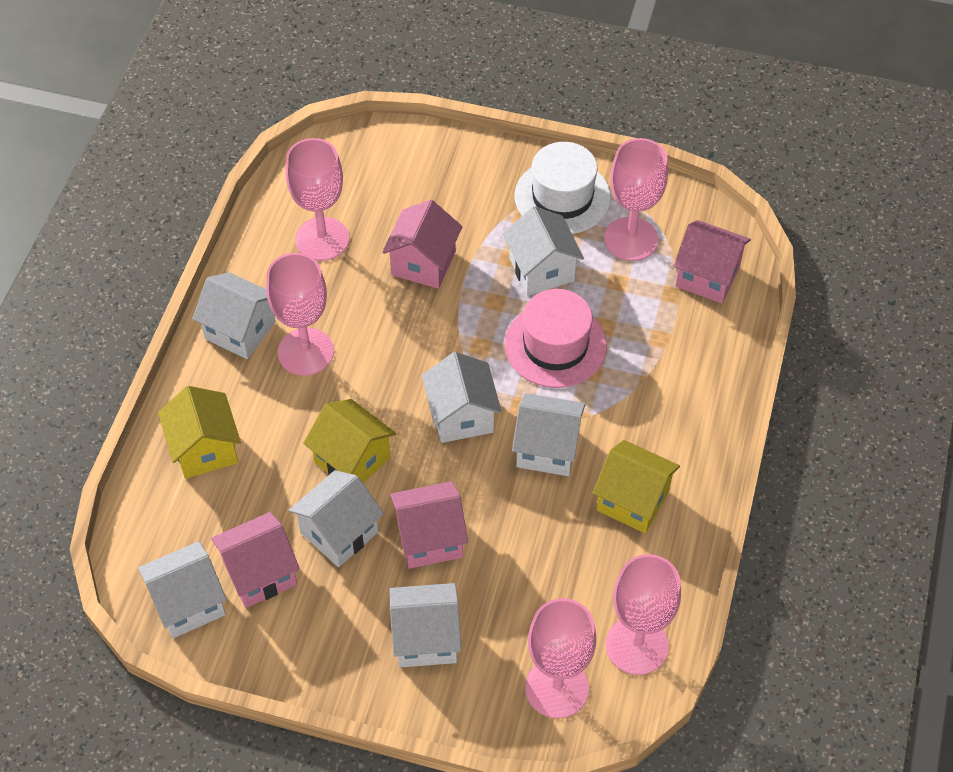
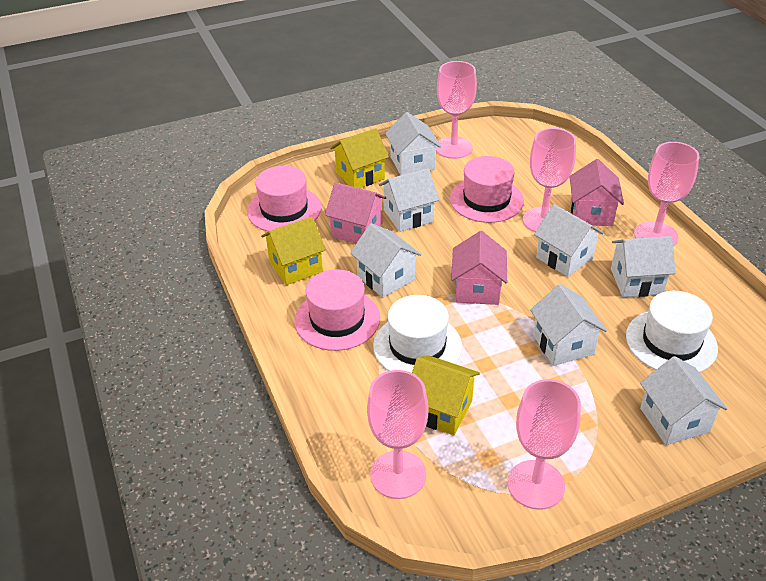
pink hat: 1 -> 3
pink house: 4 -> 3
white hat: 1 -> 2

